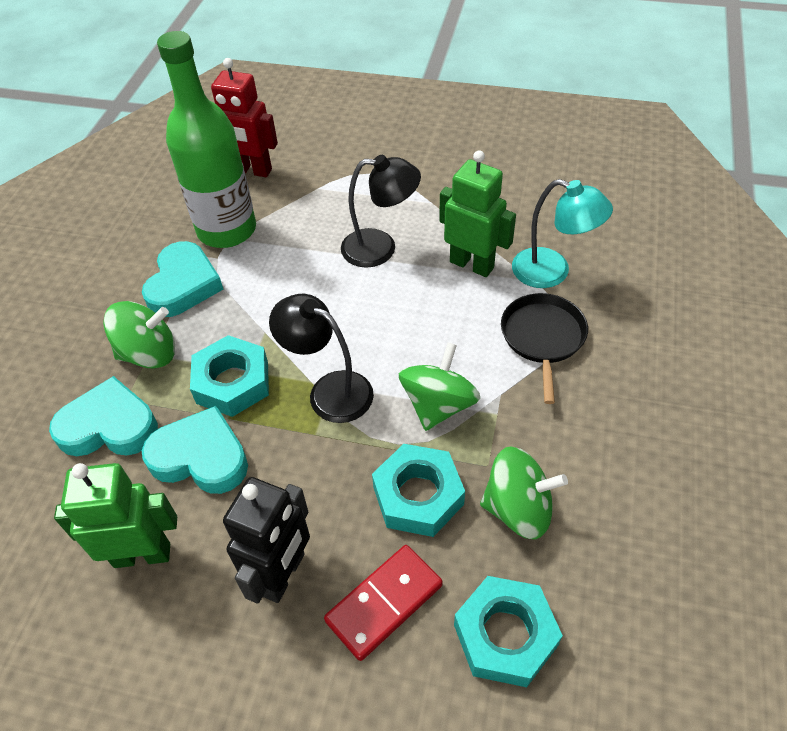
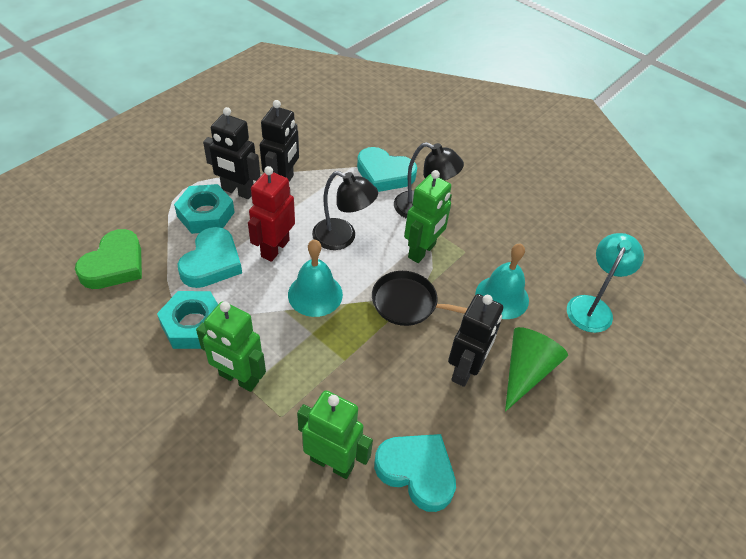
black robot: 1 -> 3
green bottle: 1 -> 0
green cone: 0 -> 1
green heart: 0 -> 1
green robot: 2 -> 3
green spinning top: 3 -> 0
red domino: 1 -> 0
turquoise bell: 0 -> 2
turquoise nut: 3 -> 2

